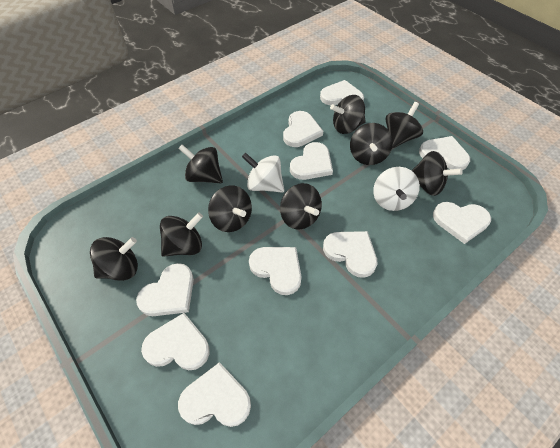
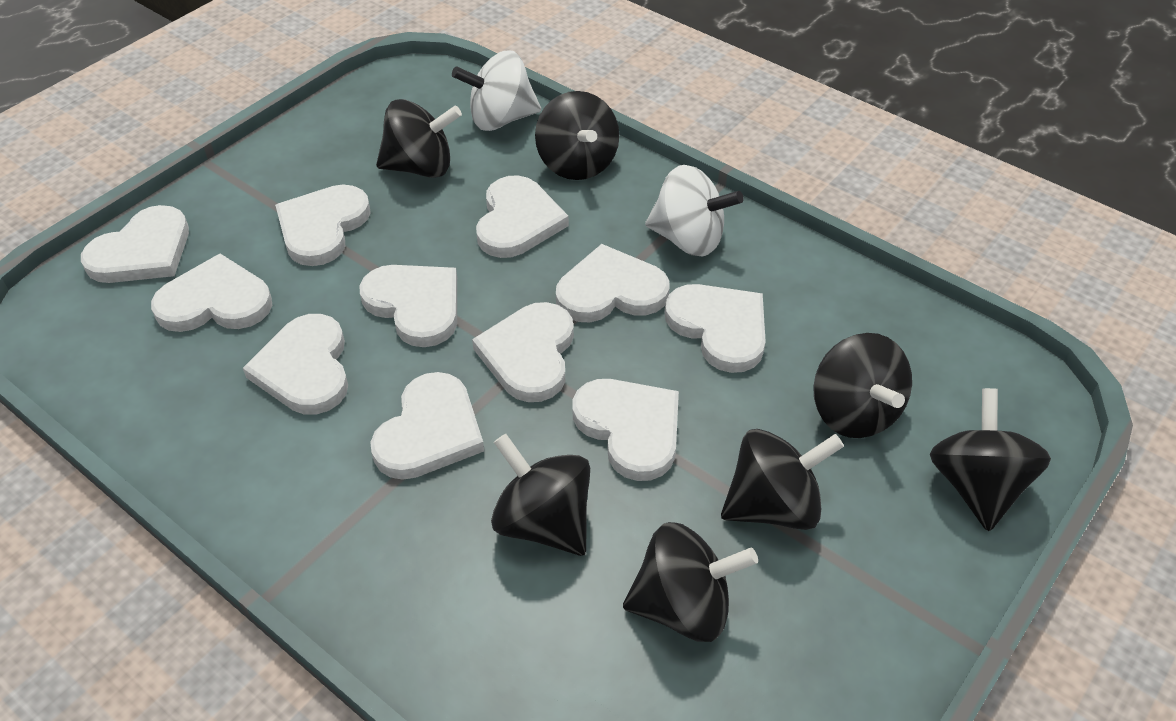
black spinning top: 9 -> 7
white heart: 10 -> 11

